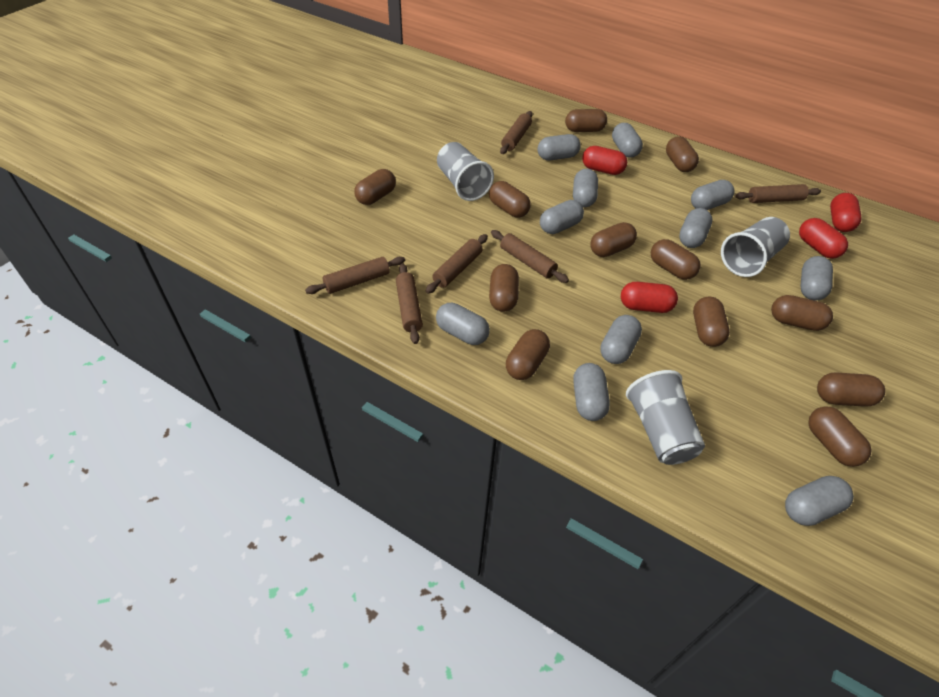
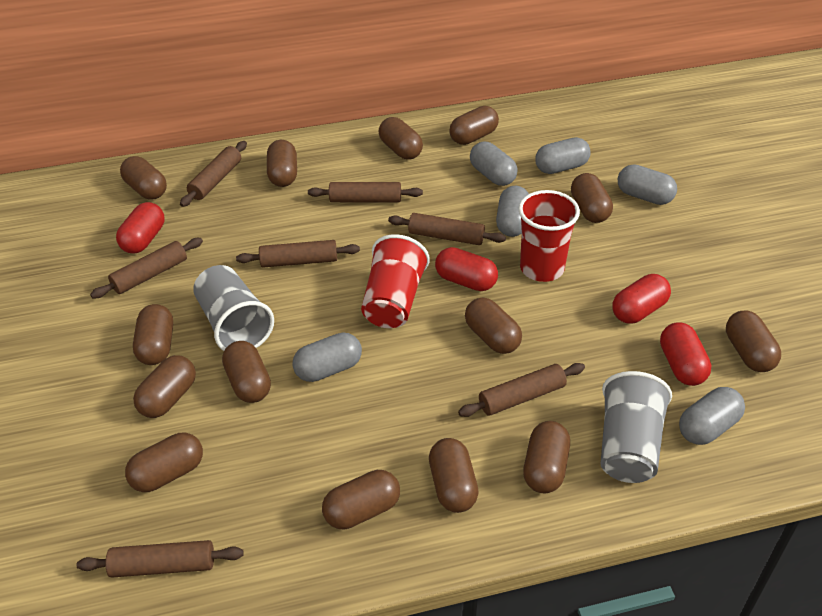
brown capsule: 12 -> 14
brown rolling pin: 6 -> 7
grey capsule: 11 -> 6
grey cup: 3 -> 2
red cup: 0 -> 2

